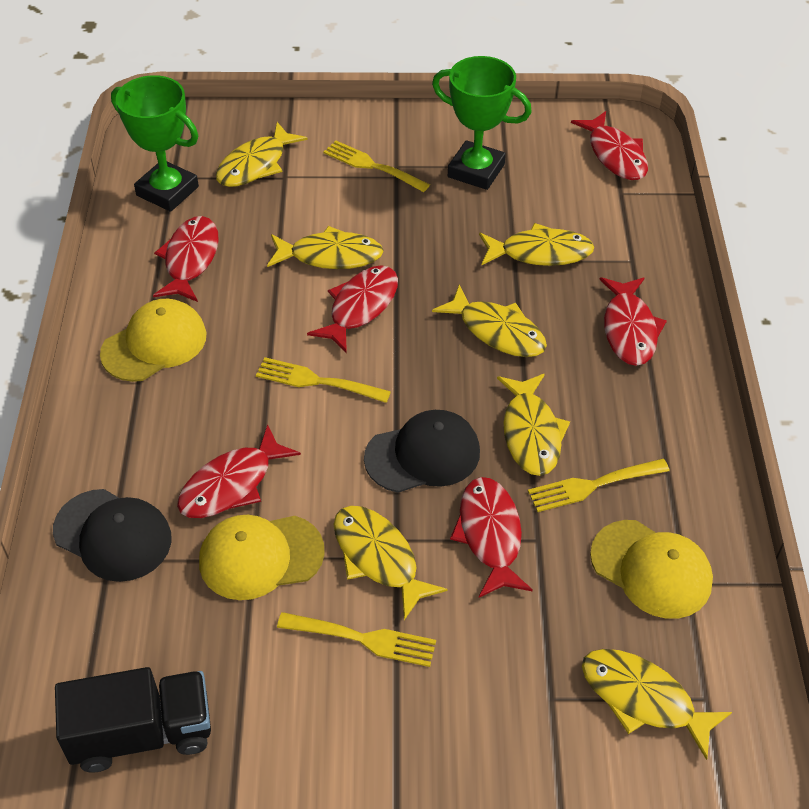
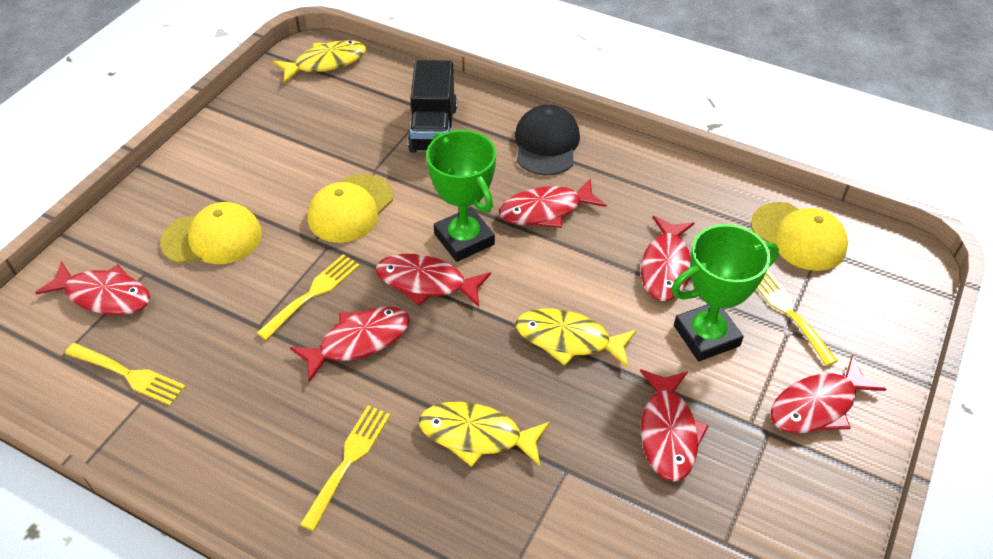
black cap: 2 -> 1
red fish: 6 -> 7
yellow fish: 7 -> 3

